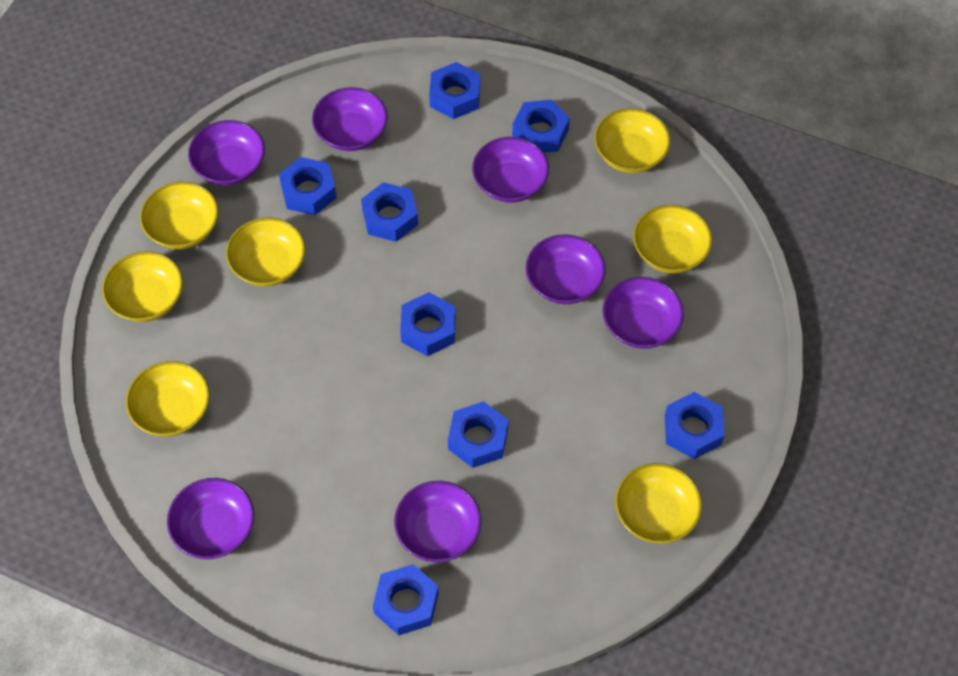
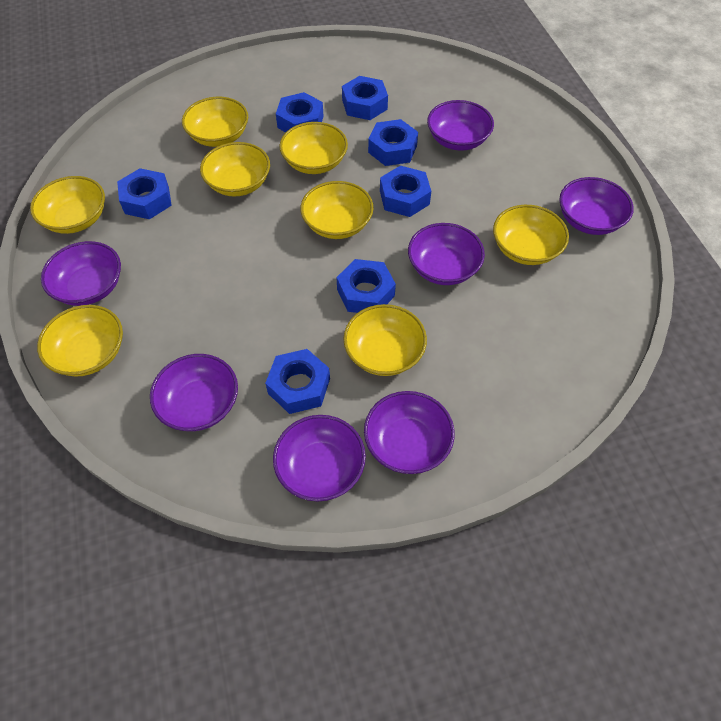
blue nut: 8 -> 7
yellow bowl: 7 -> 8

